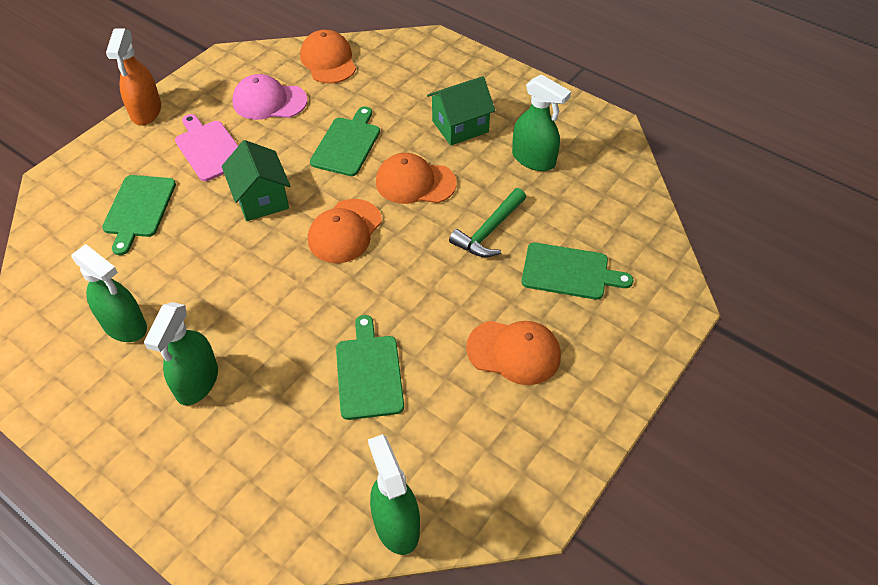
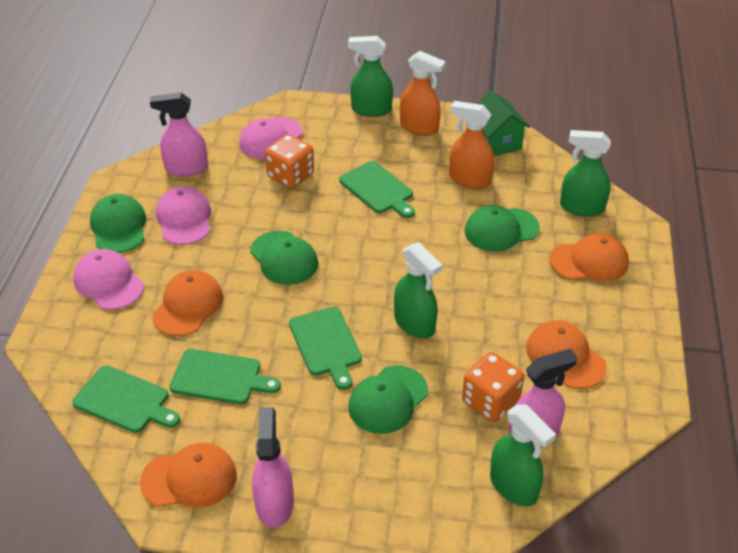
green cap: 0 -> 4
green hammer: 1 -> 0
green house: 2 -> 1
orange dice: 0 -> 2
orange spray bottle: 1 -> 2
pink cap: 1 -> 3
pink cutting board: 1 -> 0
pink spray bottle: 0 -> 3

